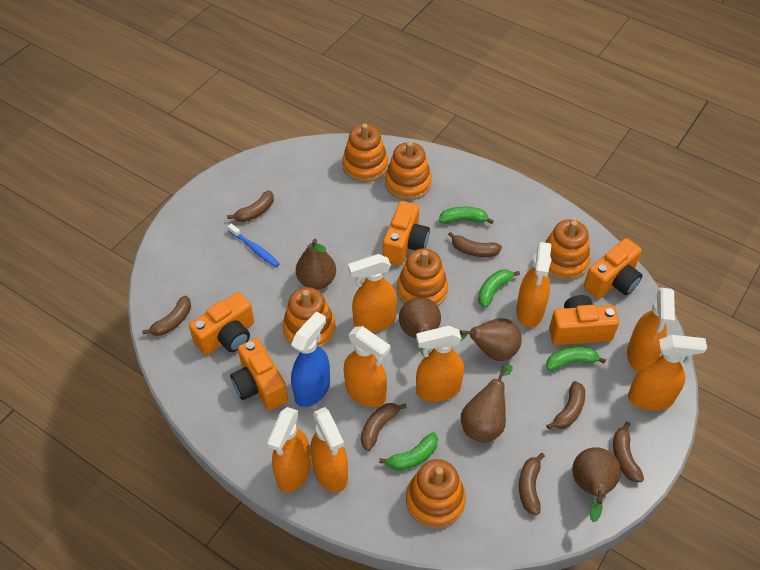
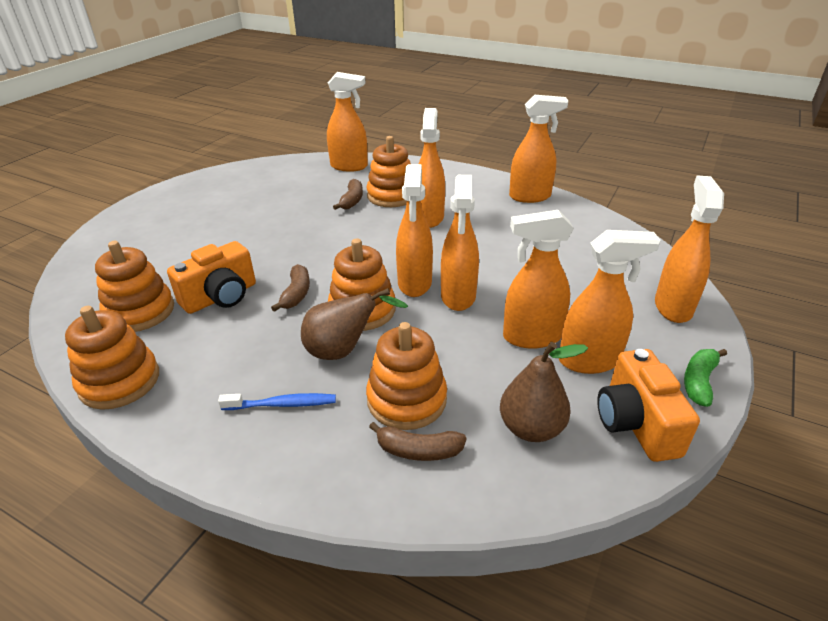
blue spray bottle: 1 -> 0
brown banana: 7 -> 3
brown pear: 5 -> 2
green banana: 4 -> 1
orange camera: 5 -> 2
orange stacking toy: 6 -> 5

